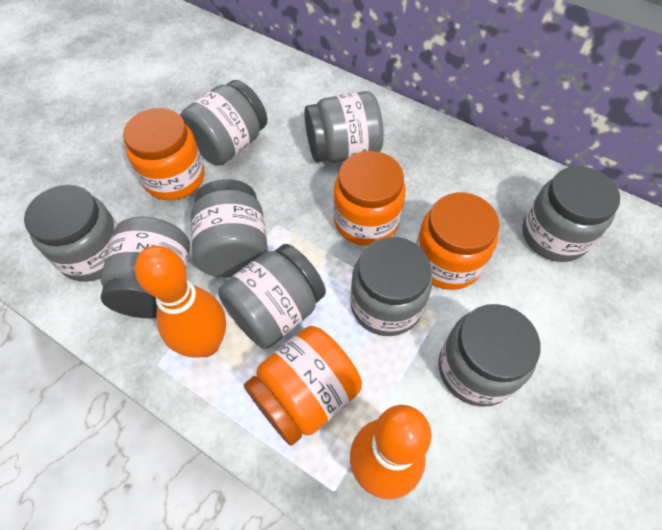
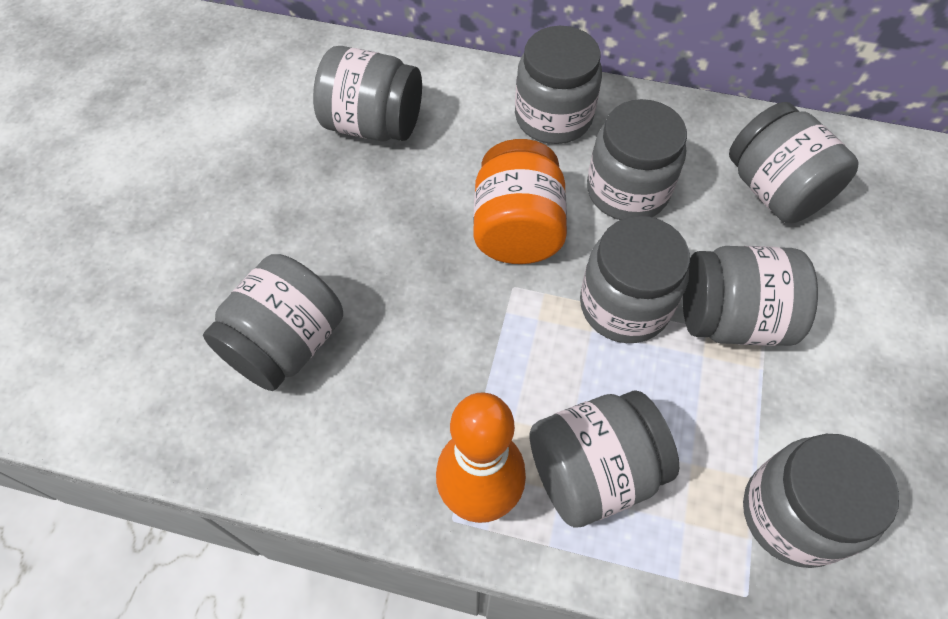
orange bowling pin: 2 -> 1
orange jar: 4 -> 1

